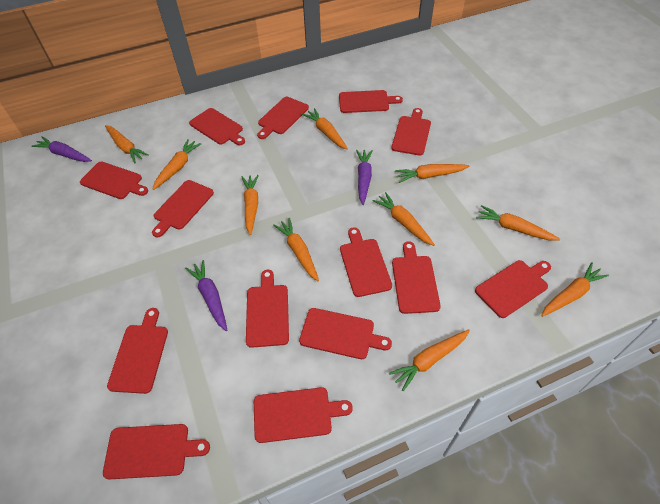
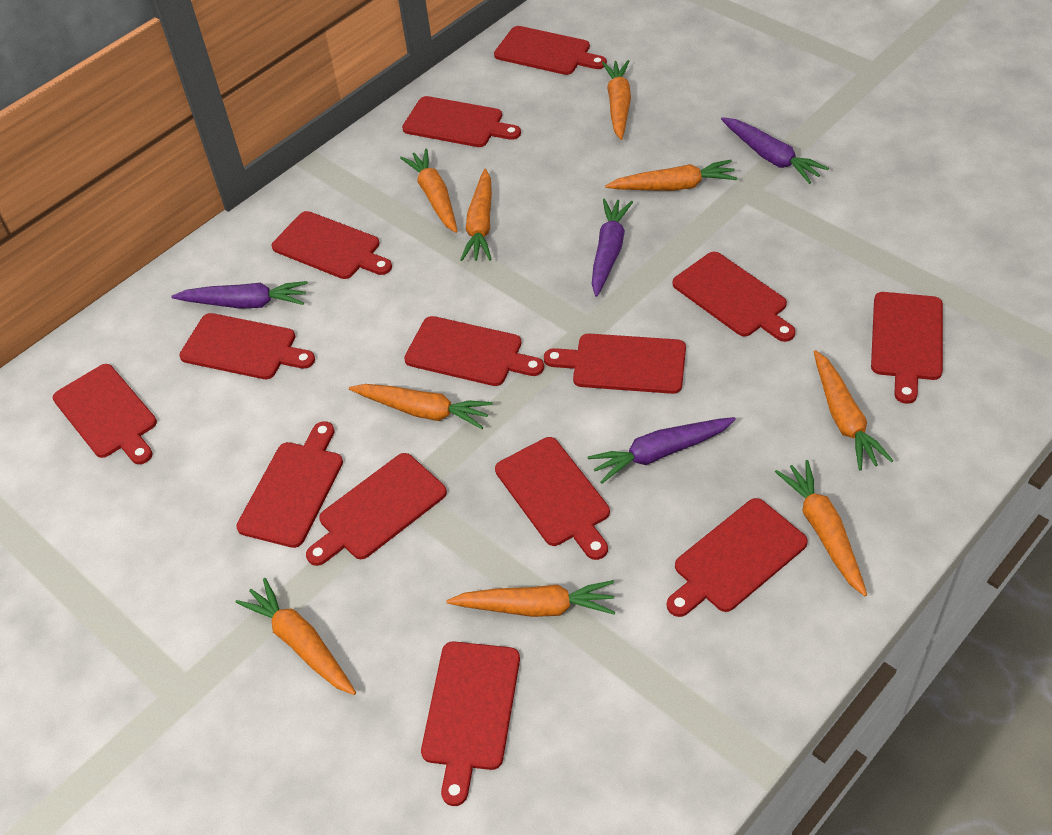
orange carrot: 10 -> 9
purple carrot: 3 -> 4

